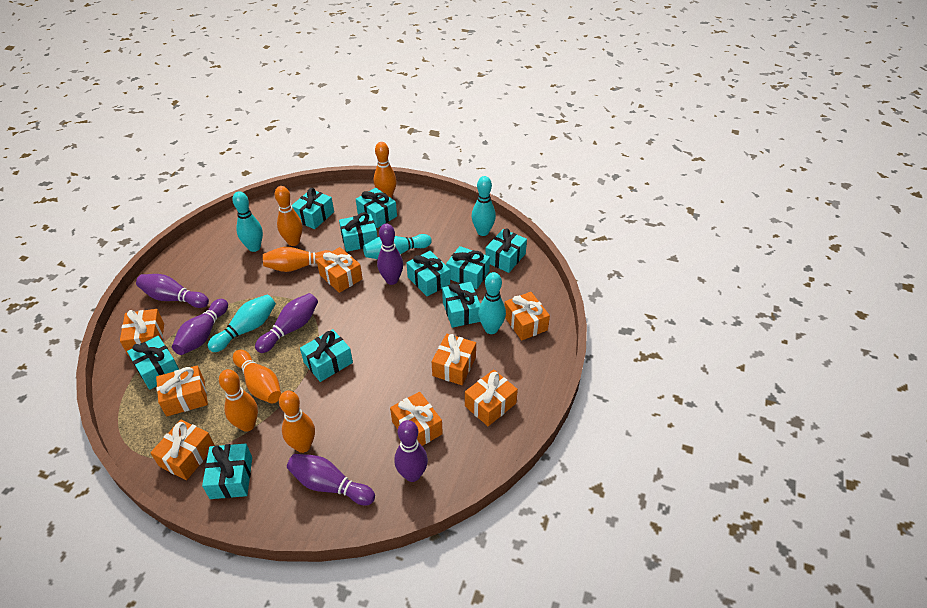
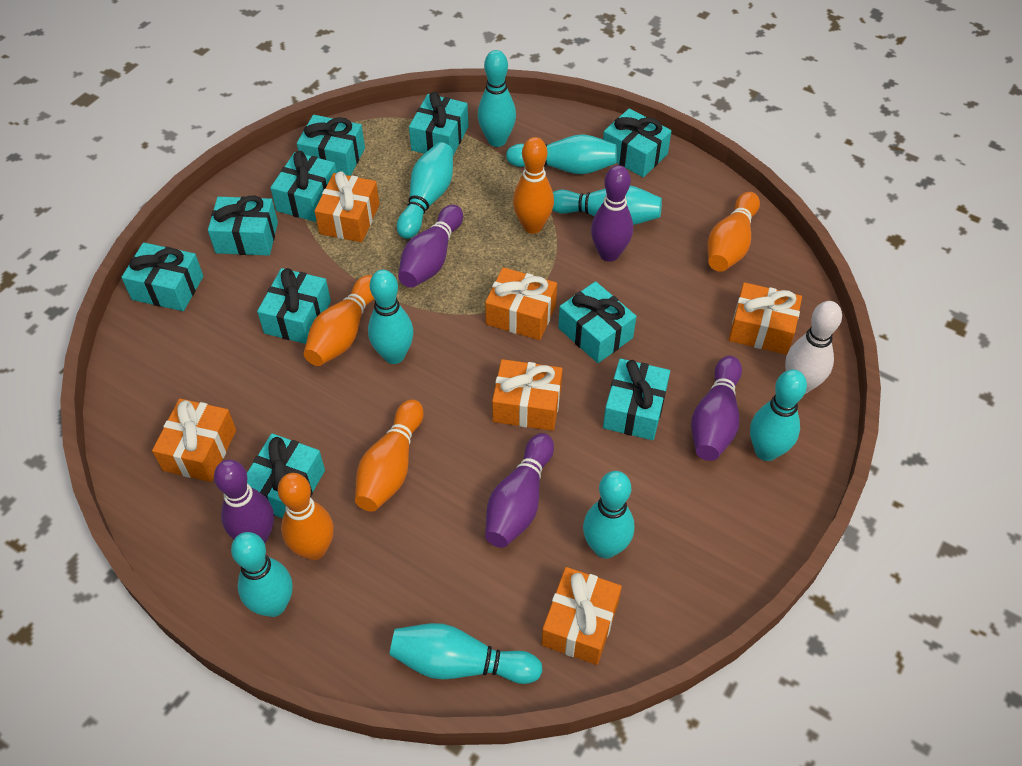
orange bowling pin: 6 -> 5
orange gift: 8 -> 6
purple bowling pin: 6 -> 5
turquoise bowling pin: 5 -> 9
white bowling pin: 0 -> 1

